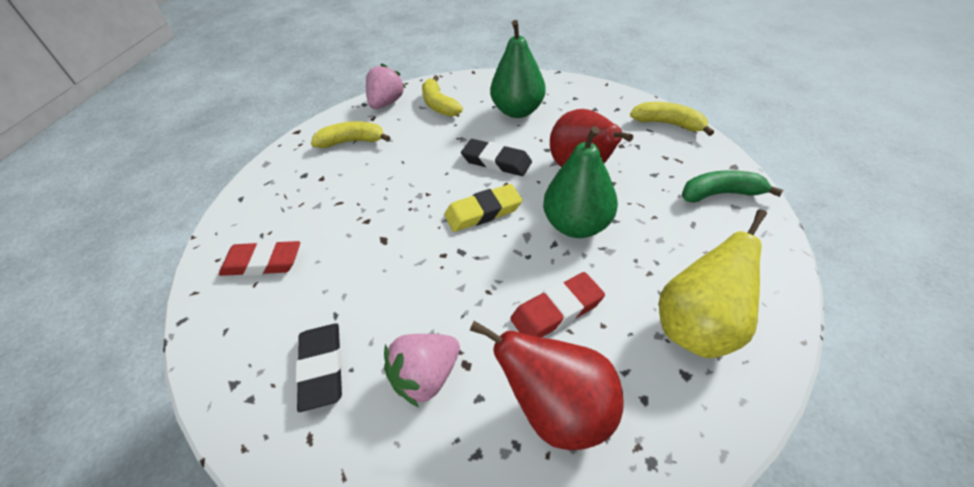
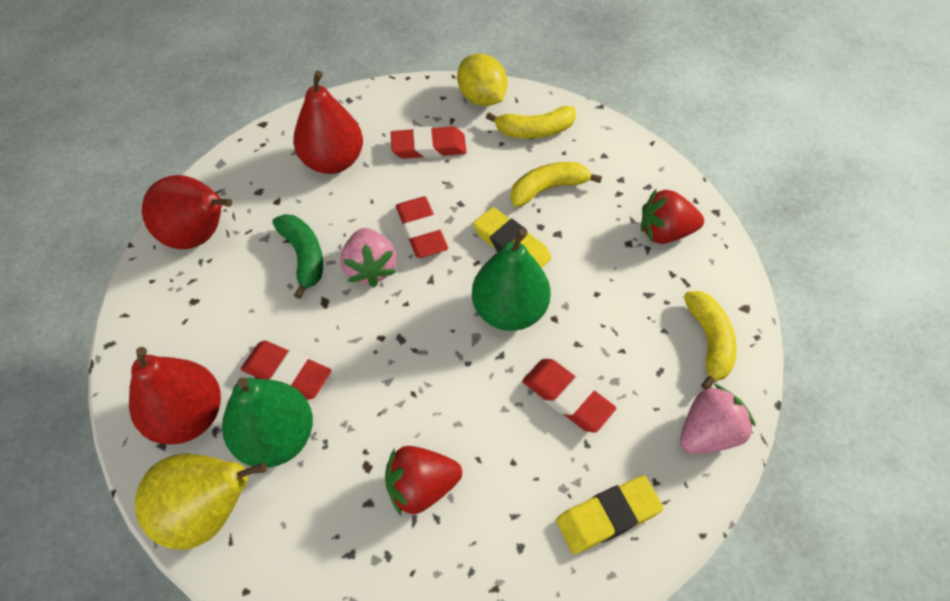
black eraser: 2 -> 0
red eraser: 2 -> 4
red pear: 2 -> 3
red strawberry: 0 -> 2
yellow eraser: 1 -> 2
yellow lemon: 0 -> 1

